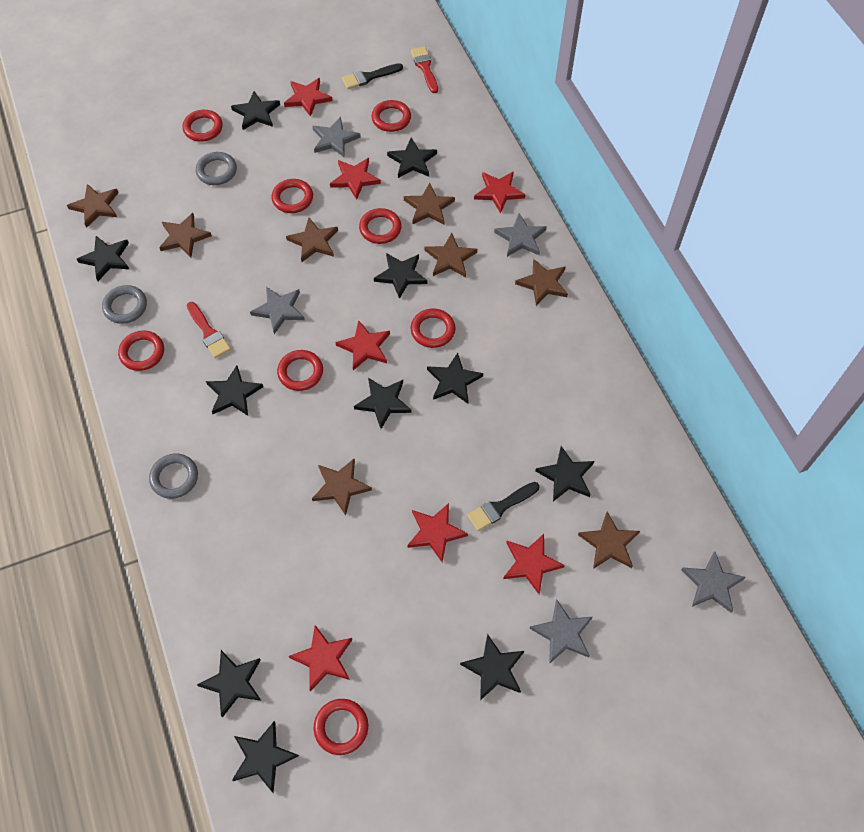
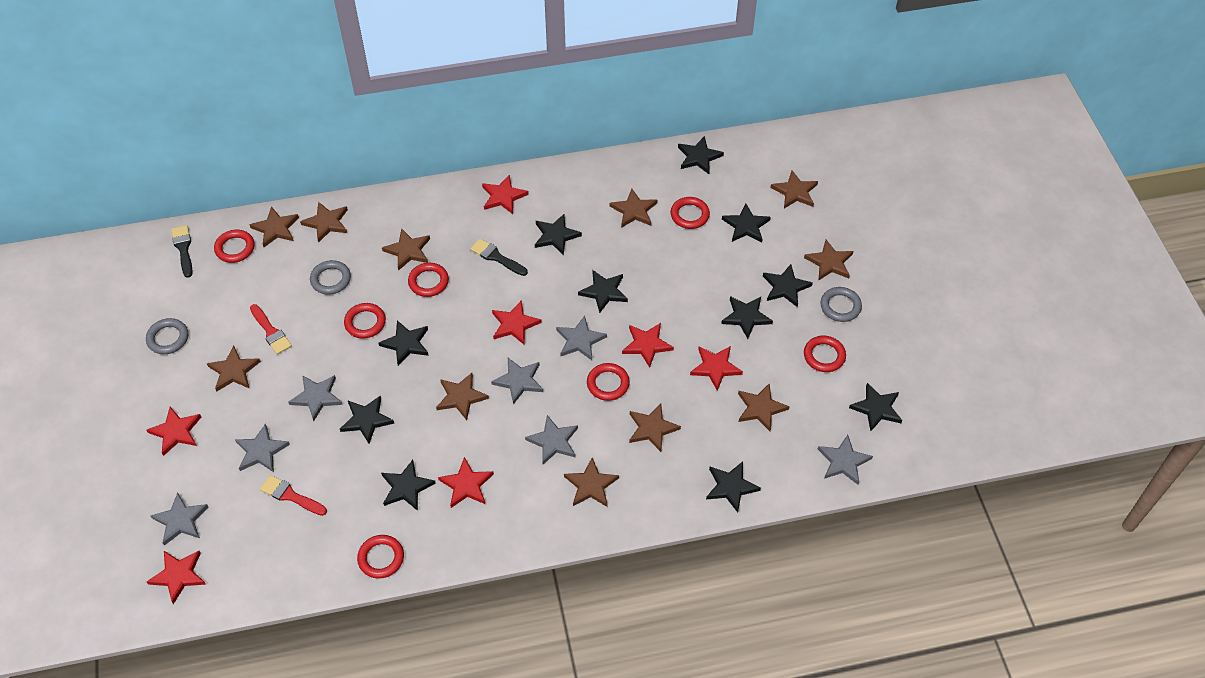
brown star: 8 -> 11
grey star: 5 -> 7
red ring: 8 -> 7

